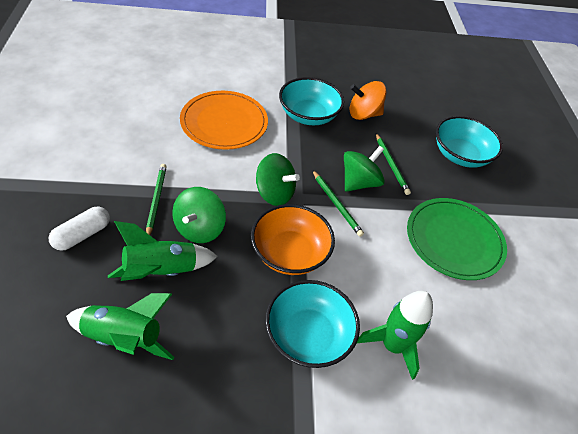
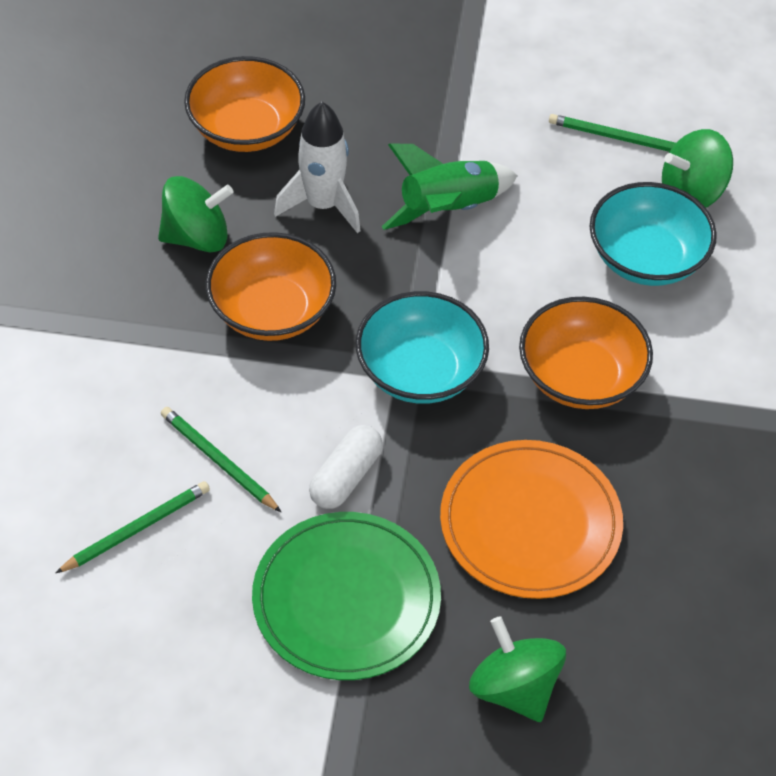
green rocket: 3 -> 1
orange bowl: 1 -> 3
orange spinning top: 1 -> 0
turquoise bowl: 3 -> 2
white rocket: 0 -> 1

